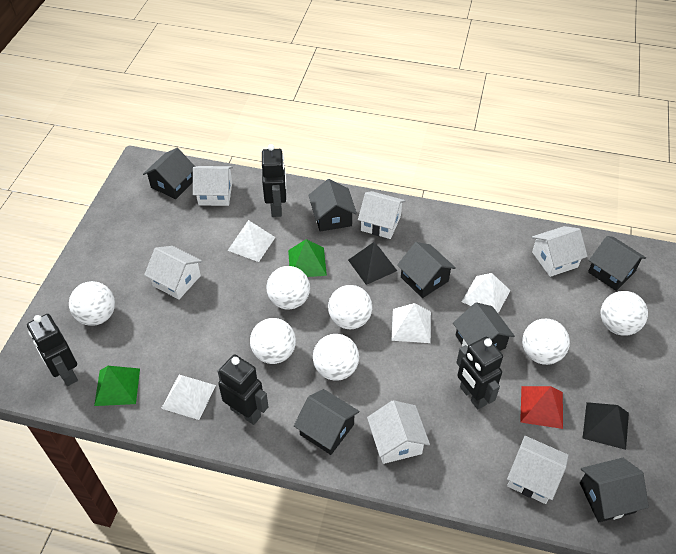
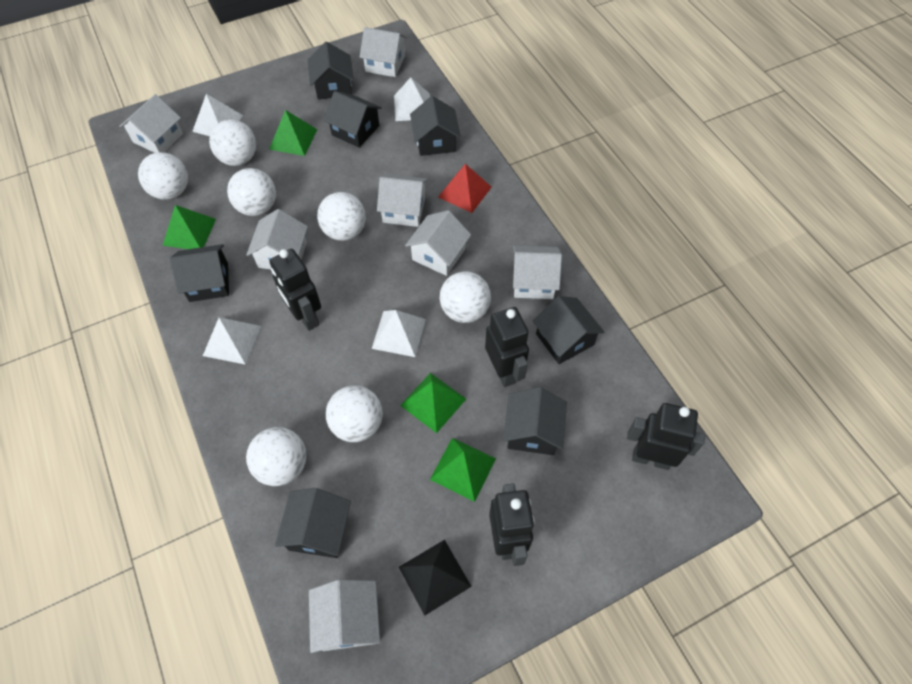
black pyramid: 2 -> 1
green pyramid: 2 -> 4
white house: 6 -> 7

